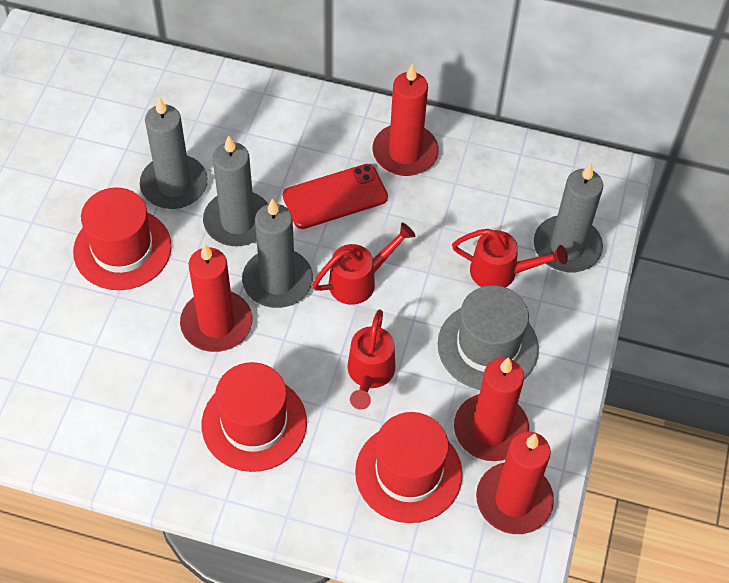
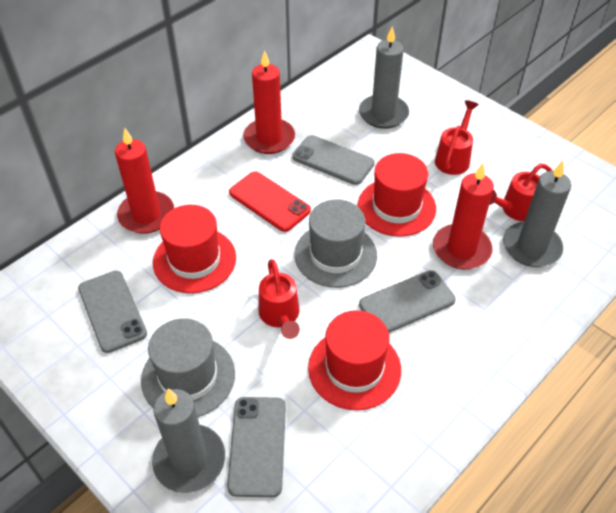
grey candle: 4 -> 3
grey hat: 1 -> 2
grey phone: 0 -> 4
red candle: 4 -> 3

